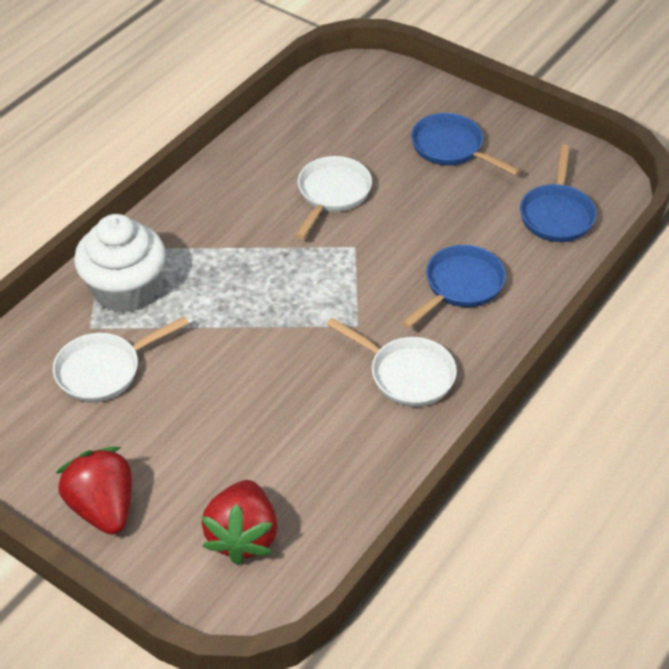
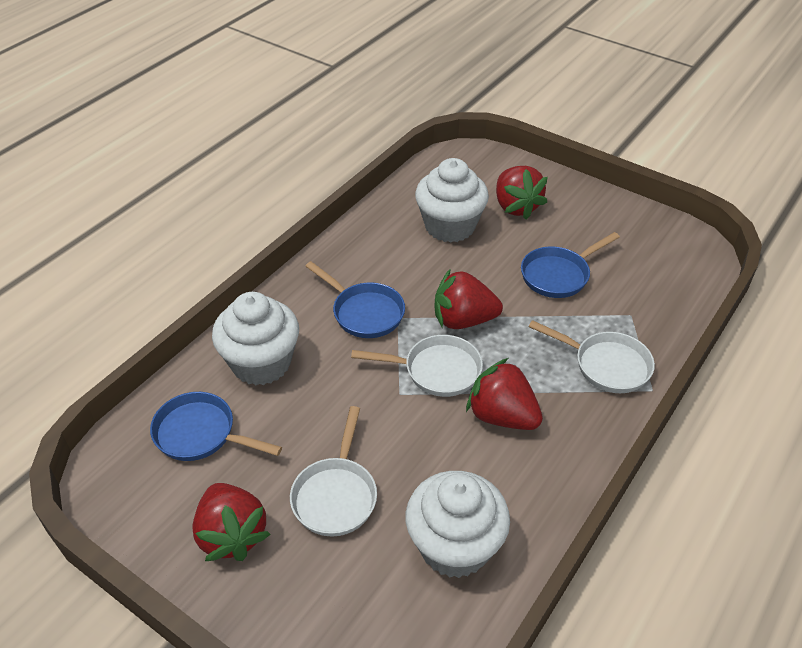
red strawberry: 2 -> 4
white cupcake: 1 -> 3

